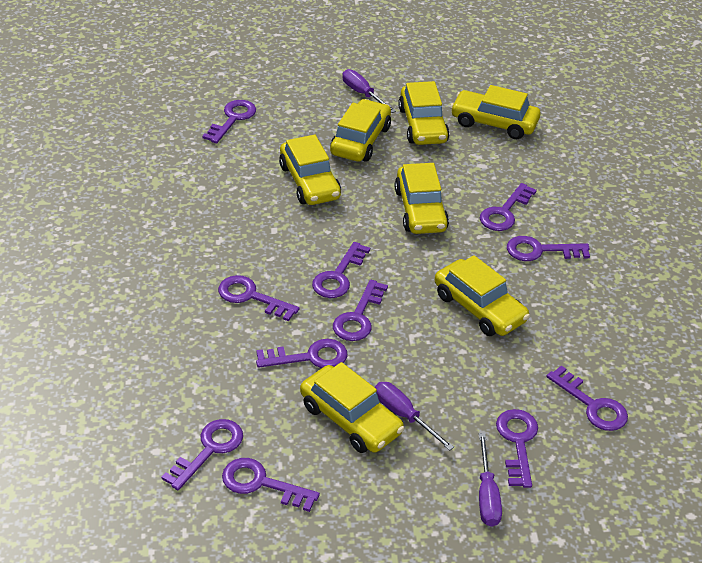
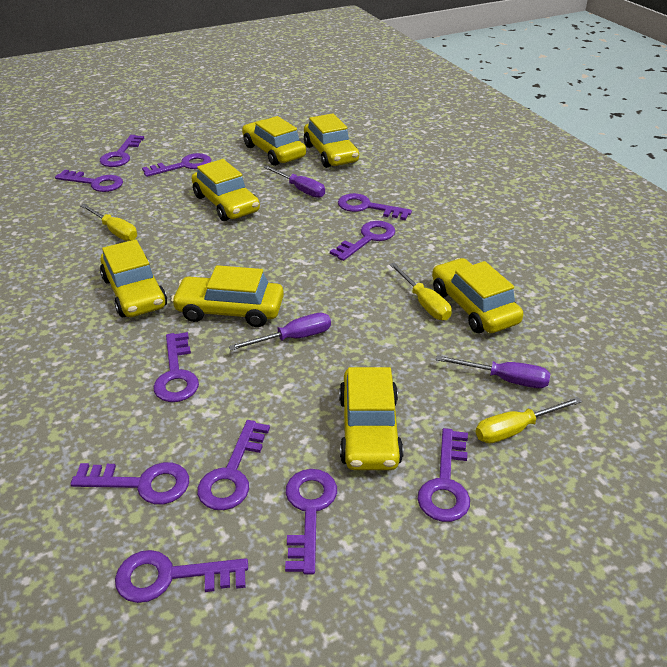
yellow screwdriver: 0 -> 3

